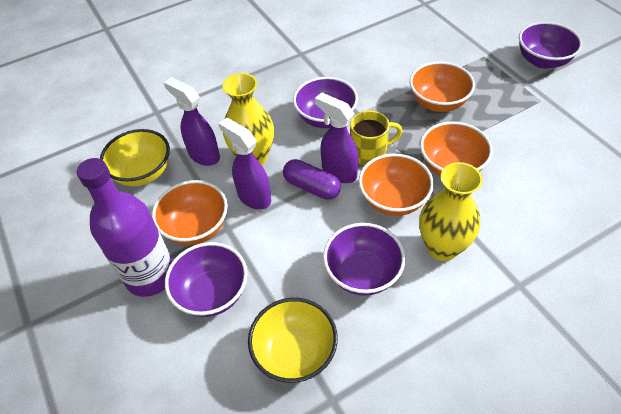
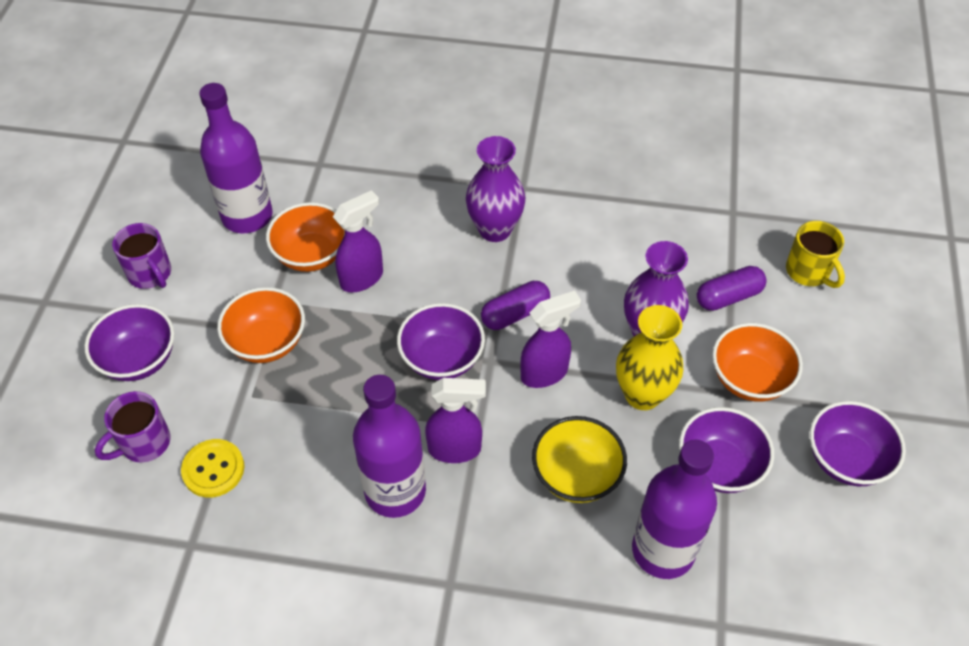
orange bowl: 4 -> 3
purple bottle: 1 -> 3
purple capsule: 1 -> 2
purple mug: 0 -> 2
purple vase: 0 -> 2
yellow bowl: 2 -> 1
yellow button: 0 -> 1
yellow vase: 2 -> 1

